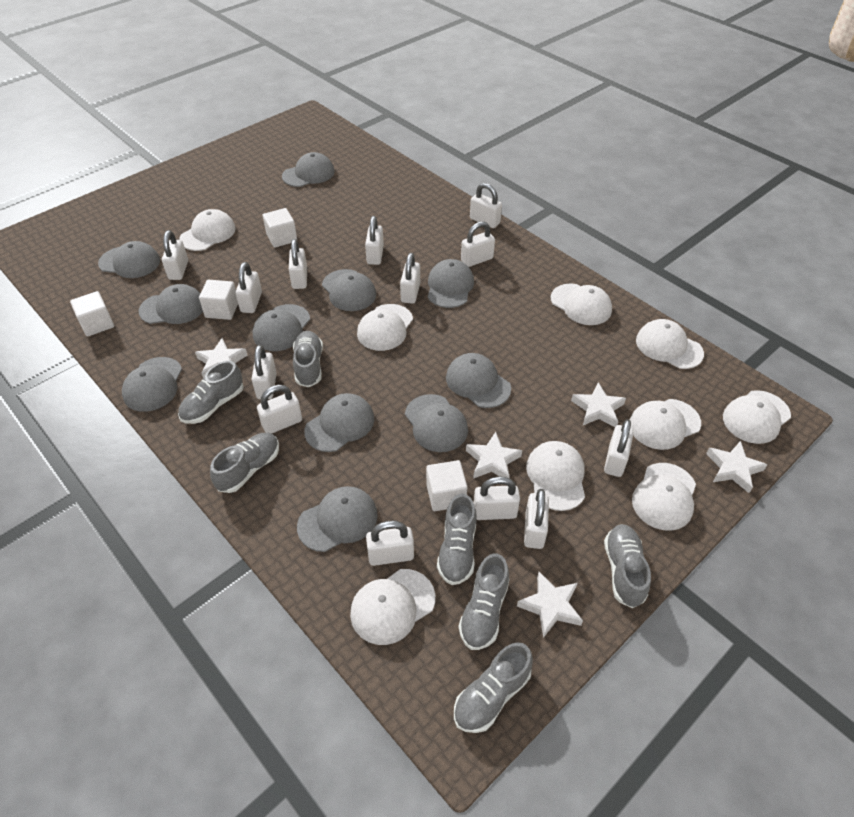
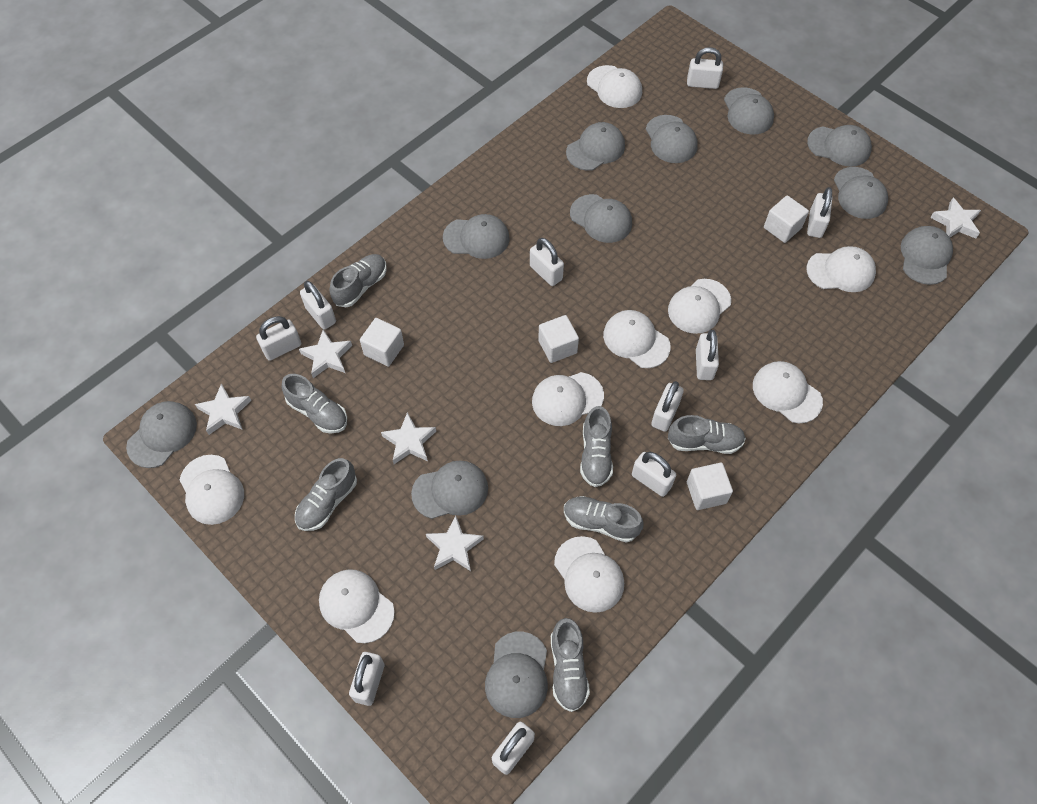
white padlock: 13 -> 10

